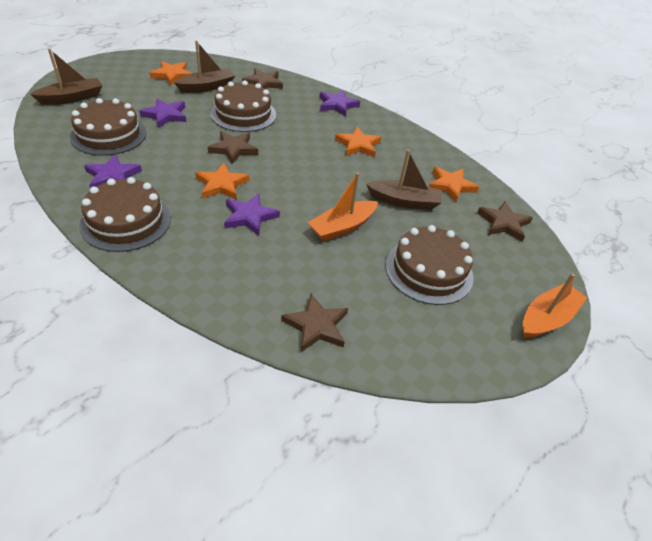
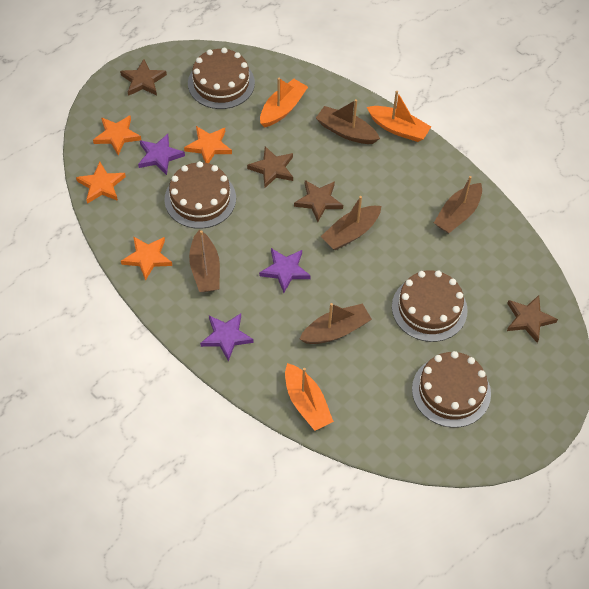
brown boat: 3 -> 5
orange boat: 2 -> 3
purple star: 4 -> 3

